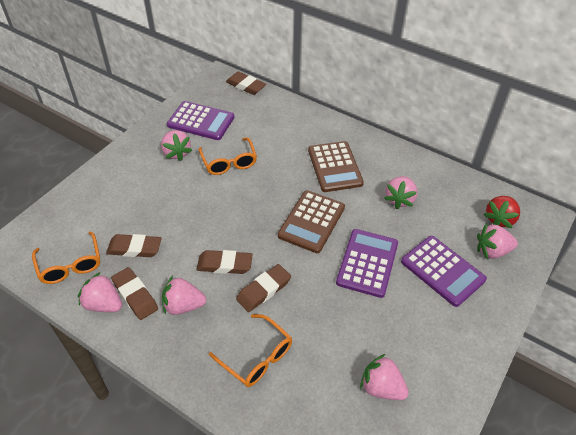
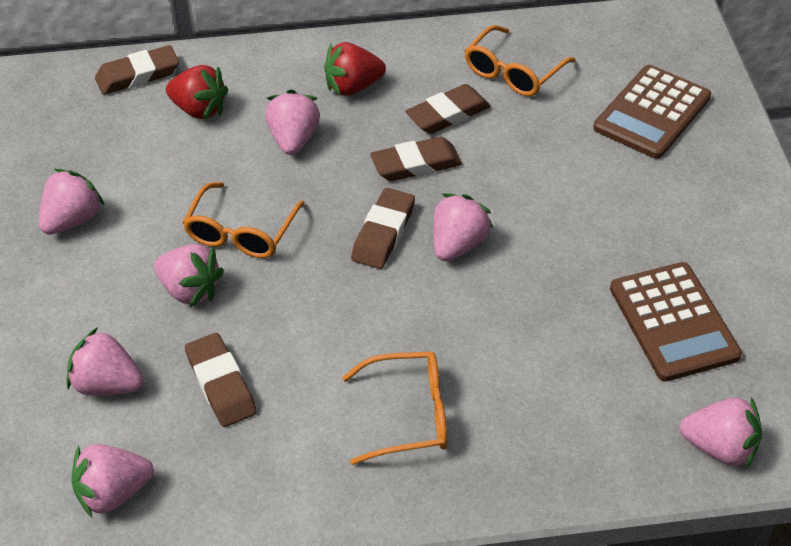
pink strawberry: 6 -> 7
purple calculator: 3 -> 0
red strawberry: 1 -> 2

